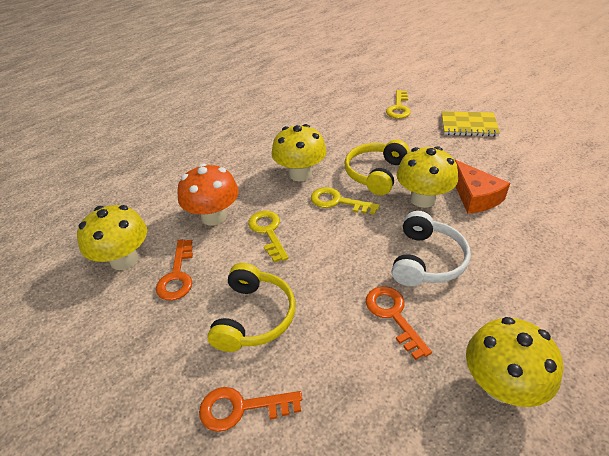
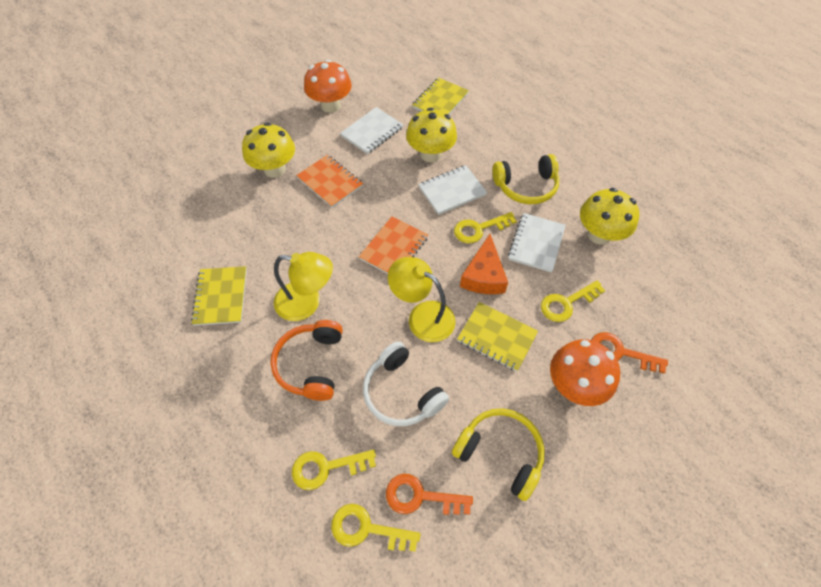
orange headphones: 0 -> 1
orange key: 3 -> 2
orange mushroom: 1 -> 2
orange notebook: 0 -> 2
white notebook: 0 -> 3
yellow key: 3 -> 4
yellow lamp: 0 -> 2
yellow mushroom: 4 -> 3
yellow notebook: 1 -> 3

